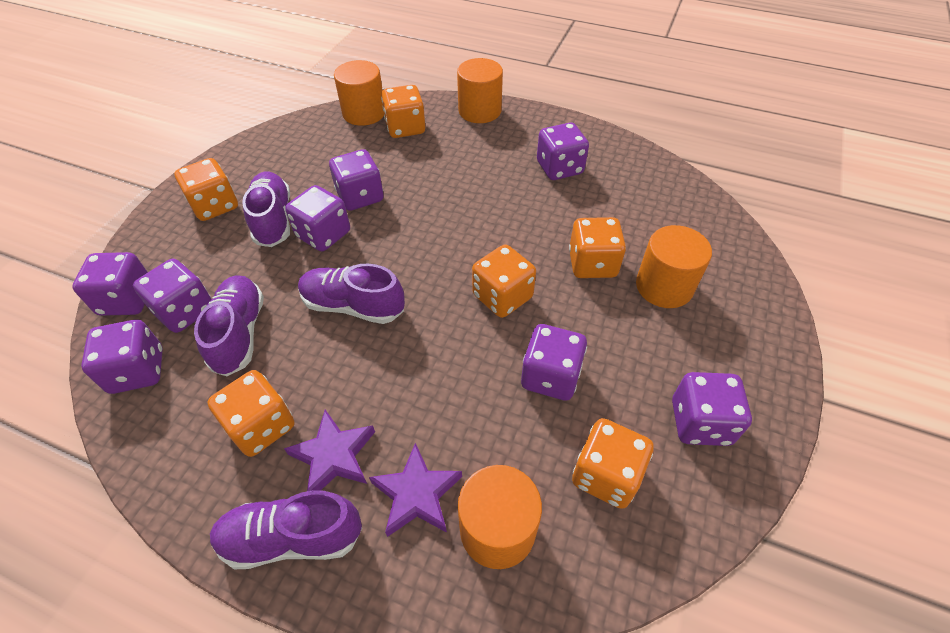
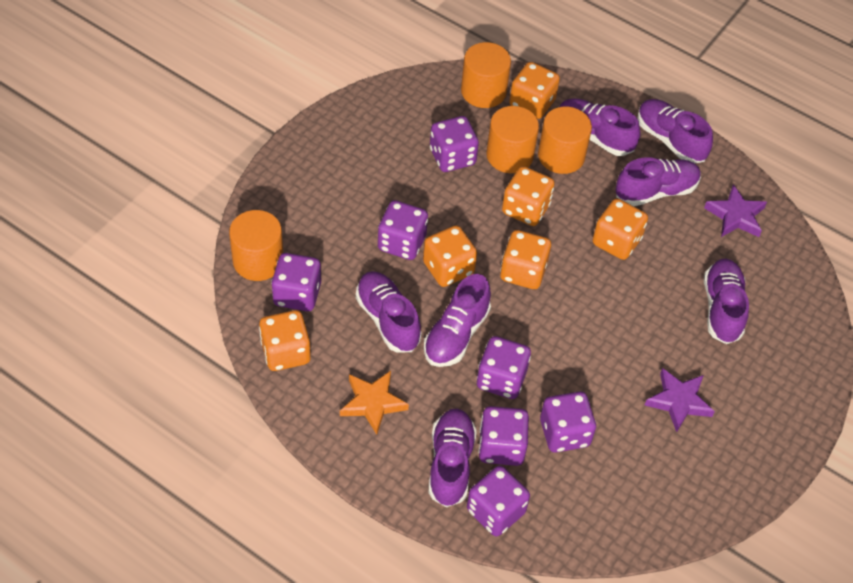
orange star: 0 -> 1
purple dice: 8 -> 7
purple shoe: 4 -> 7

